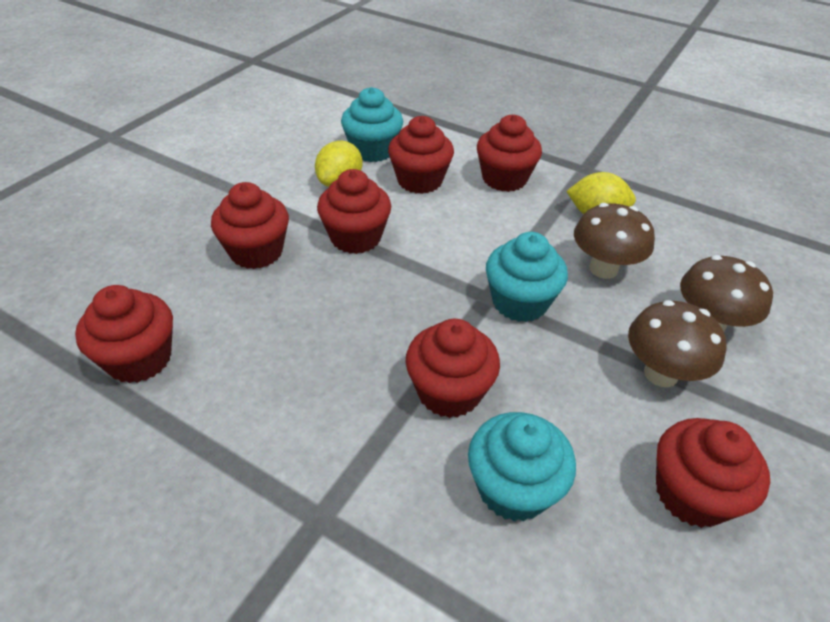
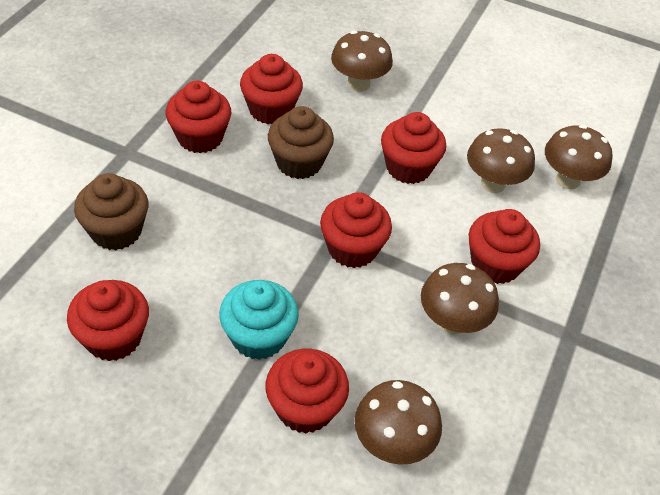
brown cupcake: 0 -> 2
brown mushroom: 3 -> 5
turquoise cupcake: 3 -> 1
yellow lemon: 2 -> 0

